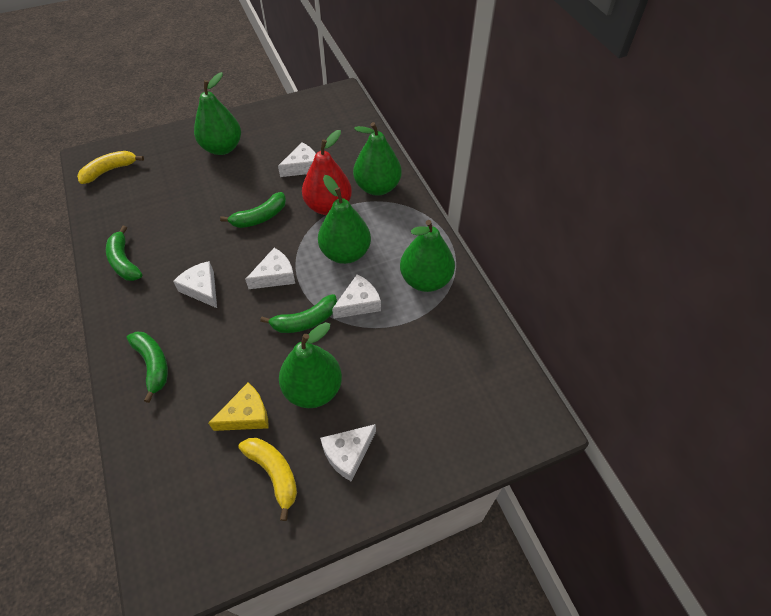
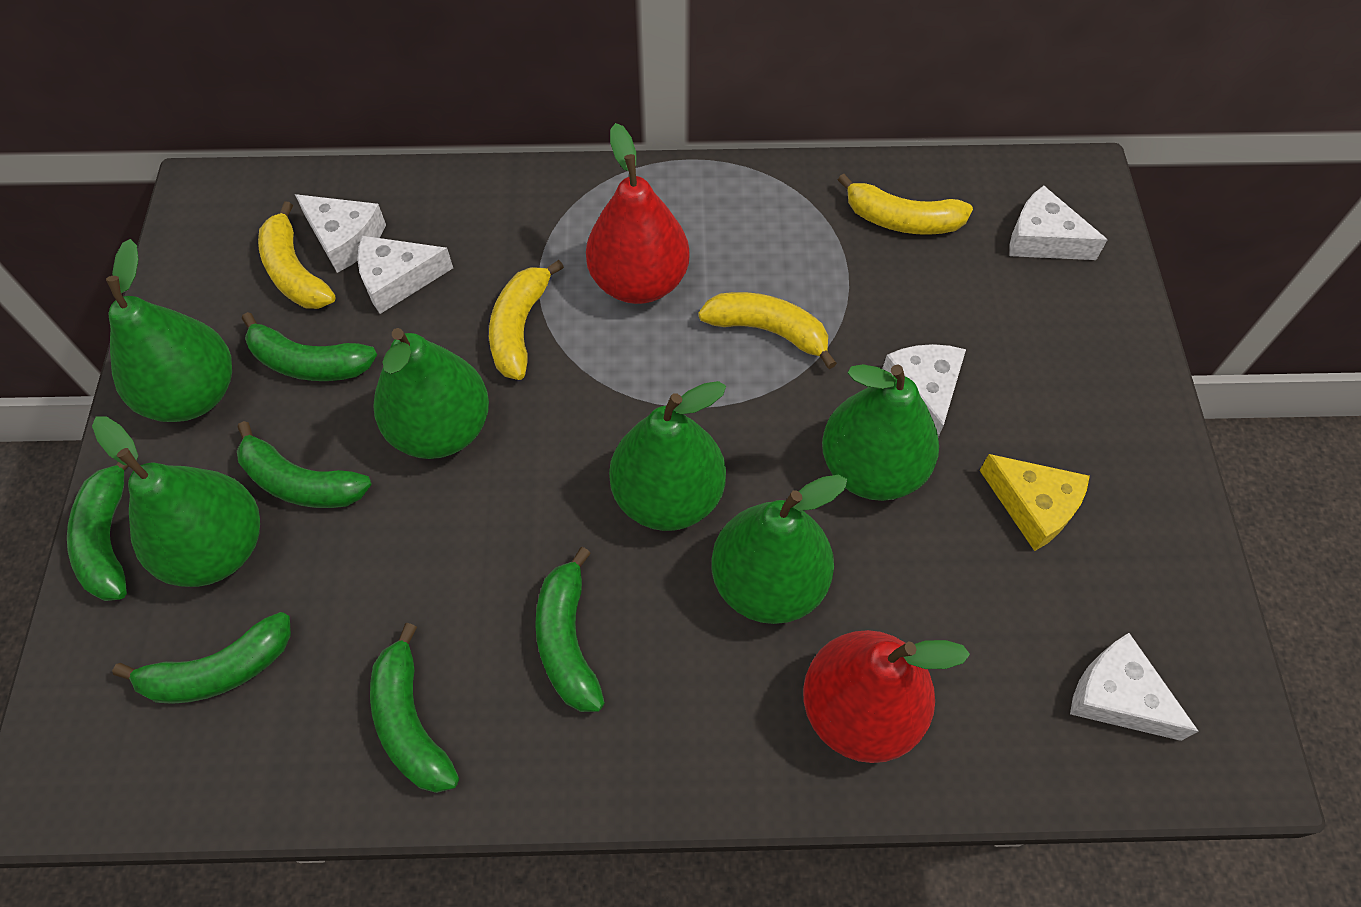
green banana: 4 -> 6
green pear: 5 -> 6
red pear: 1 -> 2
yellow banana: 2 -> 4

